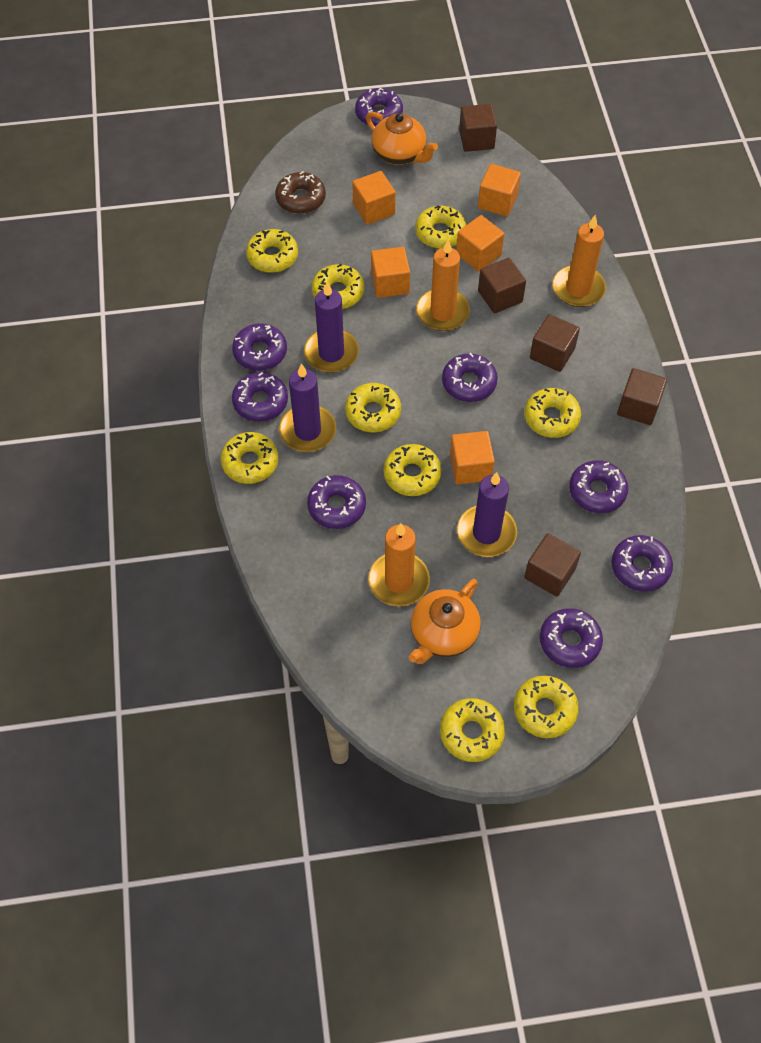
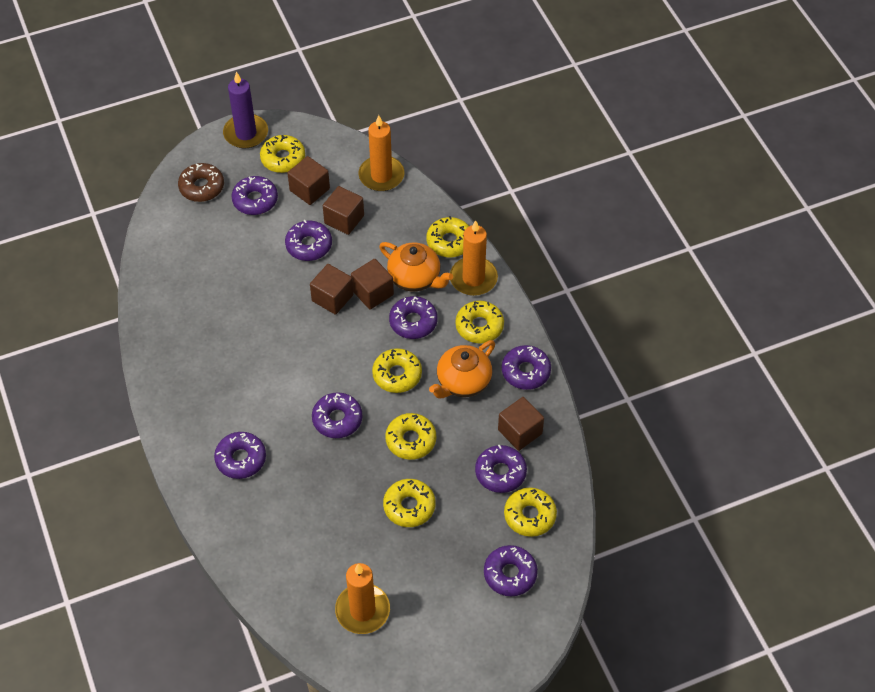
orange cube: 5 -> 0
purple candle: 3 -> 1
yellow donut: 9 -> 7

